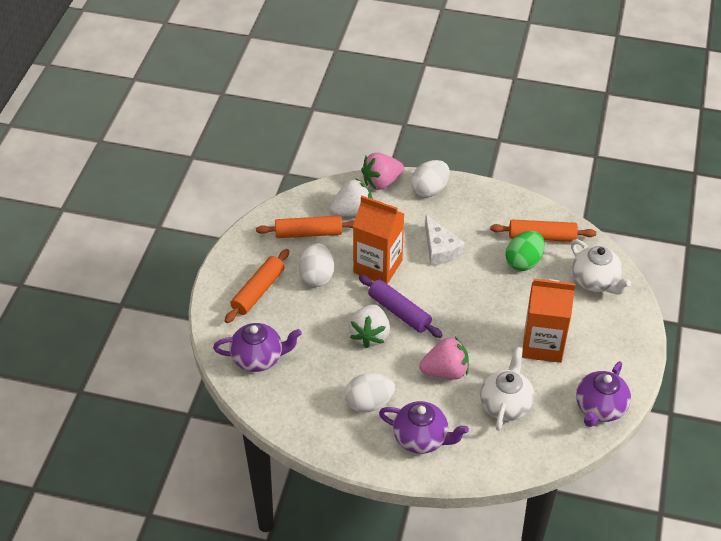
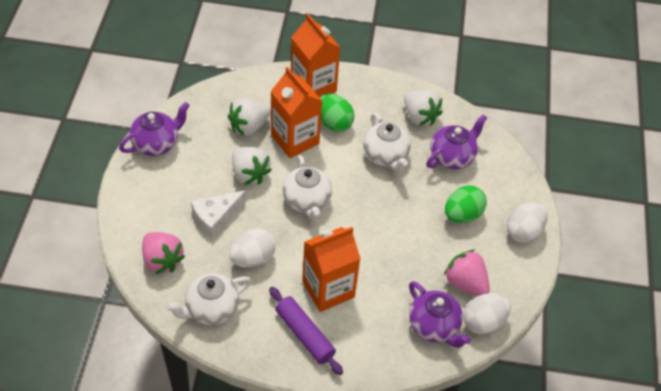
green egg: 1 -> 2
orange carton: 2 -> 3
orange rolling pin: 3 -> 0
white strawberry: 2 -> 3
white teapot: 2 -> 3

